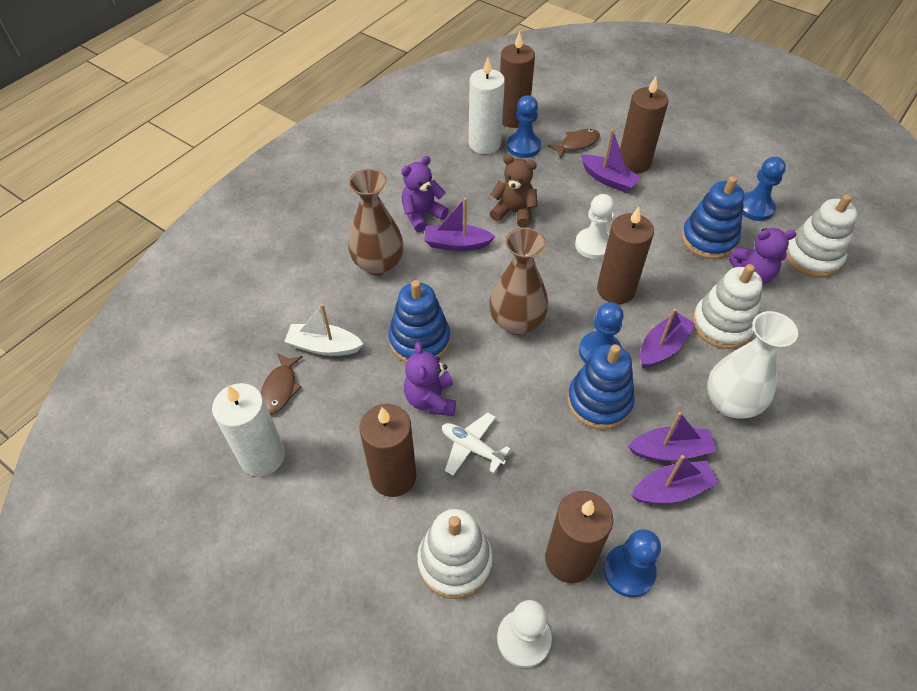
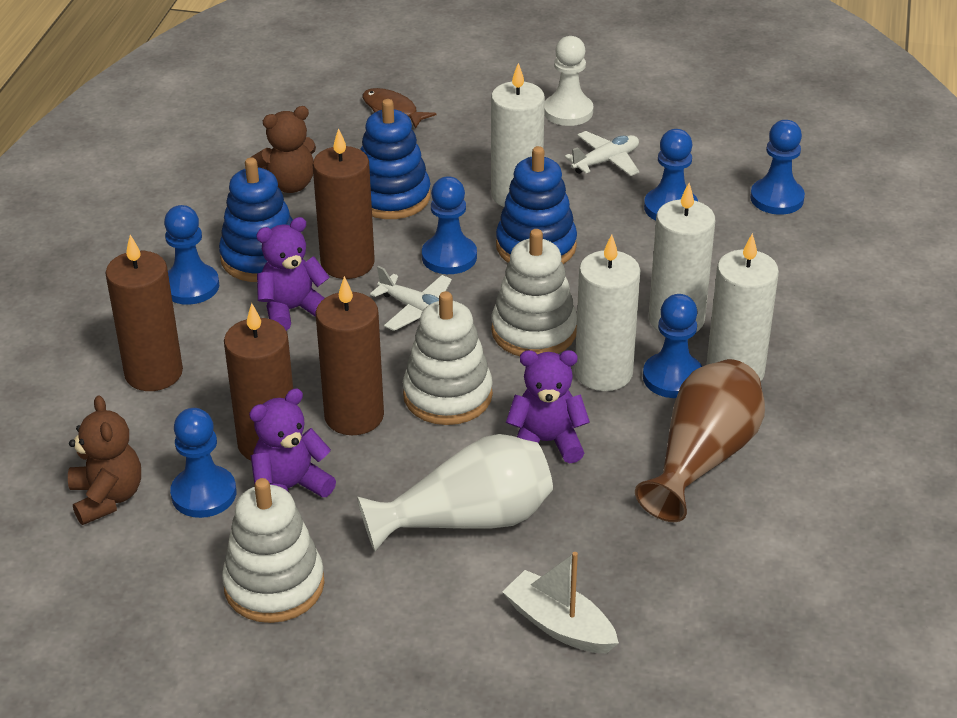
blue pawn: 4 -> 6
brown candle: 5 -> 4
brown fish: 2 -> 1
brown teddy bear: 1 -> 2
brown vase: 2 -> 1
purple boat: 5 -> 0
white candle: 2 -> 4
white pawn: 2 -> 1
white plane: 1 -> 2

